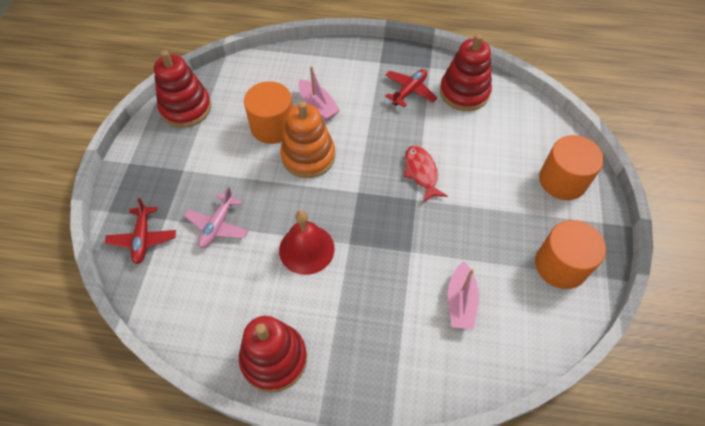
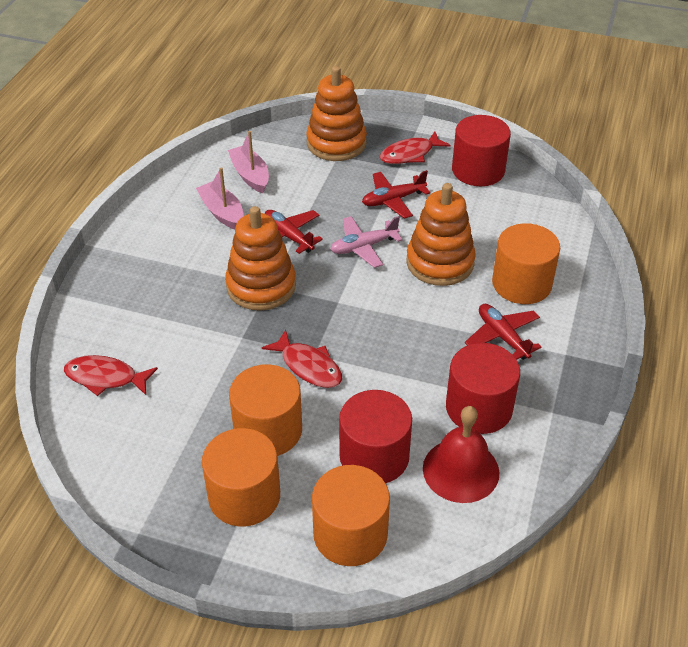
orange cylinder: 3 -> 4
orange stacking toy: 1 -> 3
red cylinder: 0 -> 3
red fish: 1 -> 3
red plane: 2 -> 3
red stacking toy: 3 -> 0

